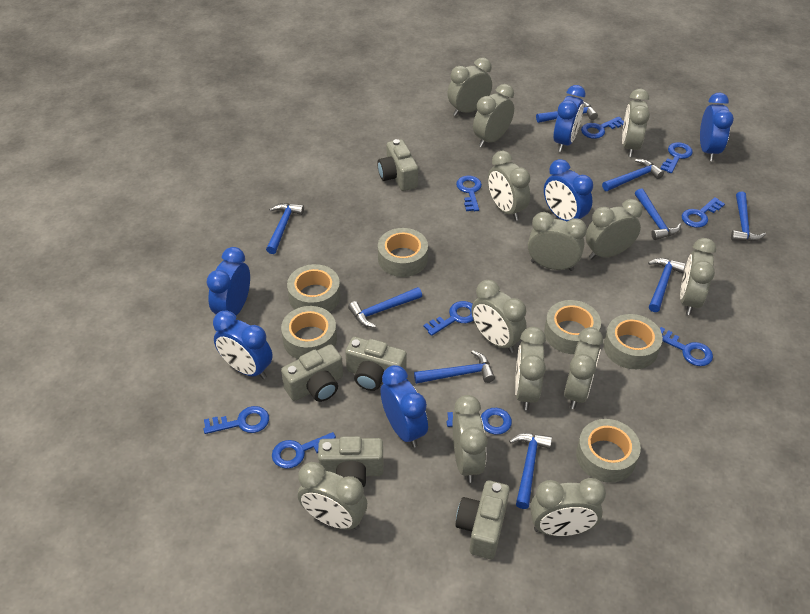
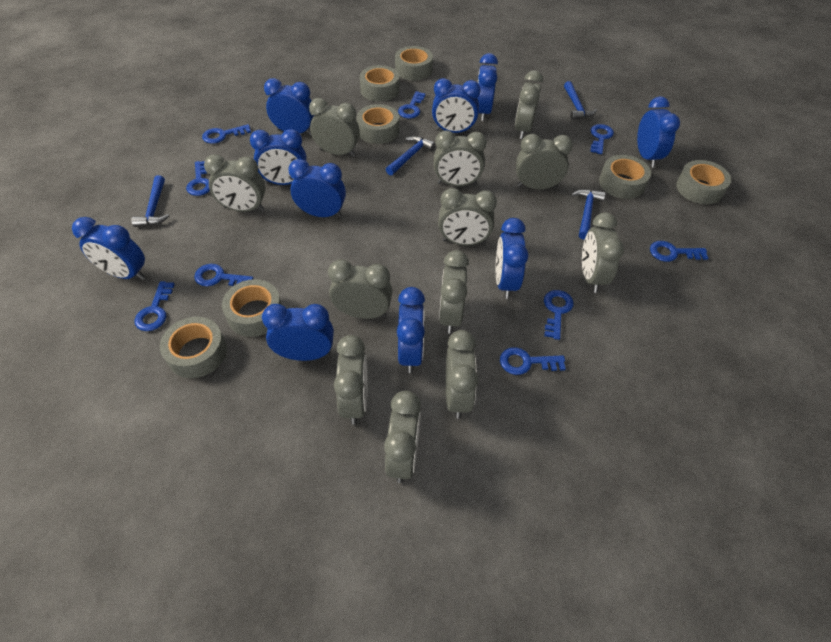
blue clock: 6 -> 10
blue hammer: 9 -> 4
grey camera: 5 -> 0
grey clock: 13 -> 12
grey tape: 6 -> 7

